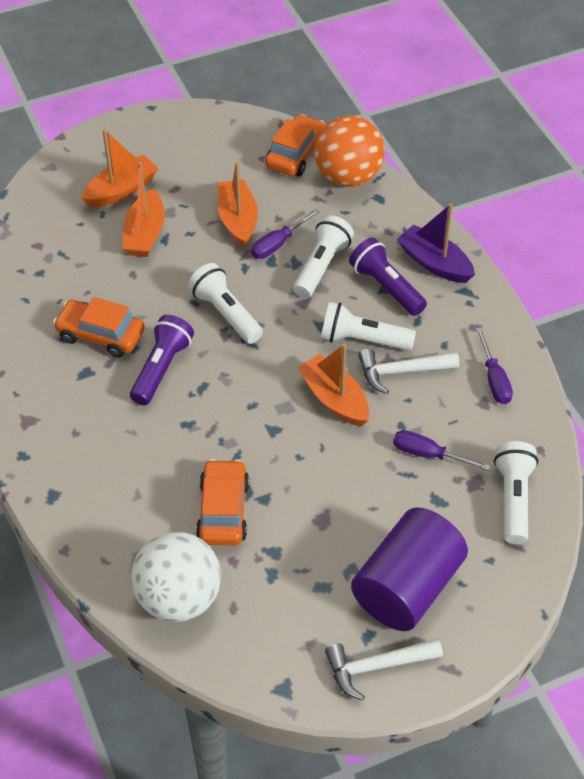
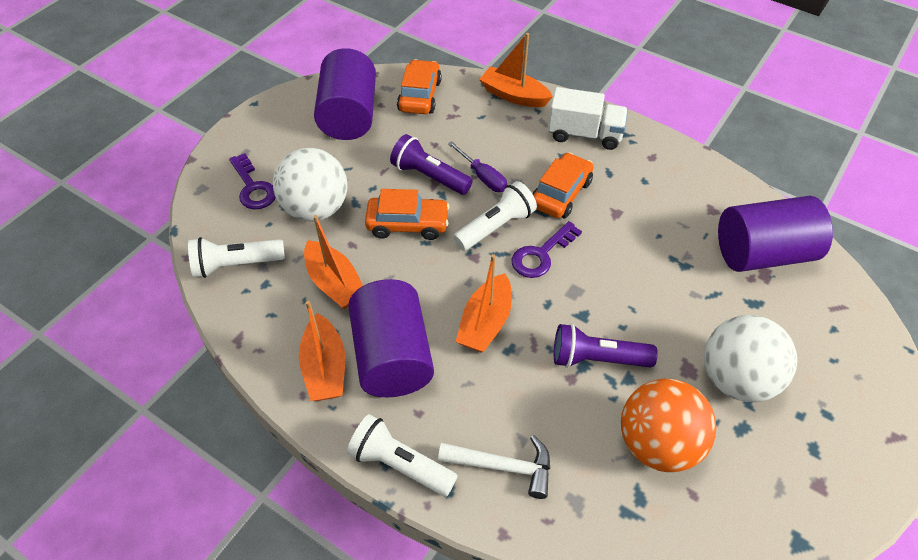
purple boat: 1 -> 0
purple cylinder: 1 -> 3
purple key: 0 -> 2
purple screwdriver: 3 -> 1
white ball: 1 -> 2
white flashlight: 4 -> 3
white hammer: 2 -> 1
white truck: 0 -> 1

